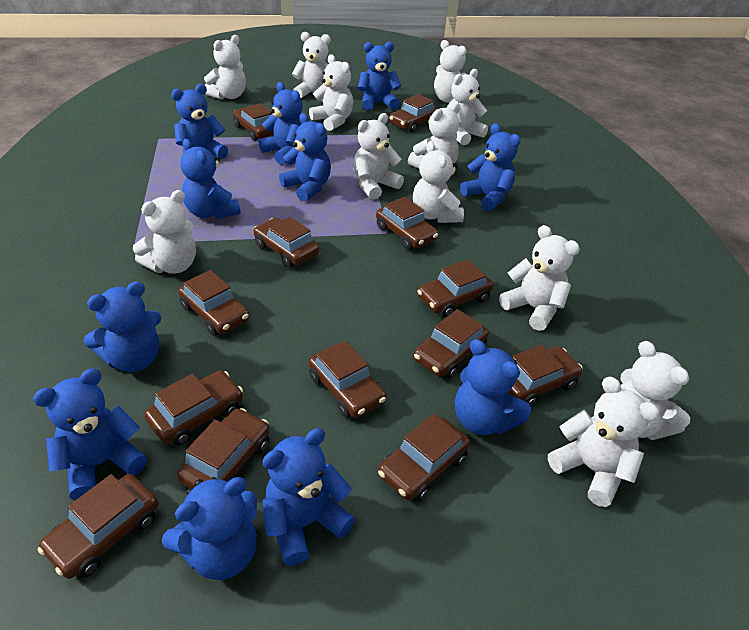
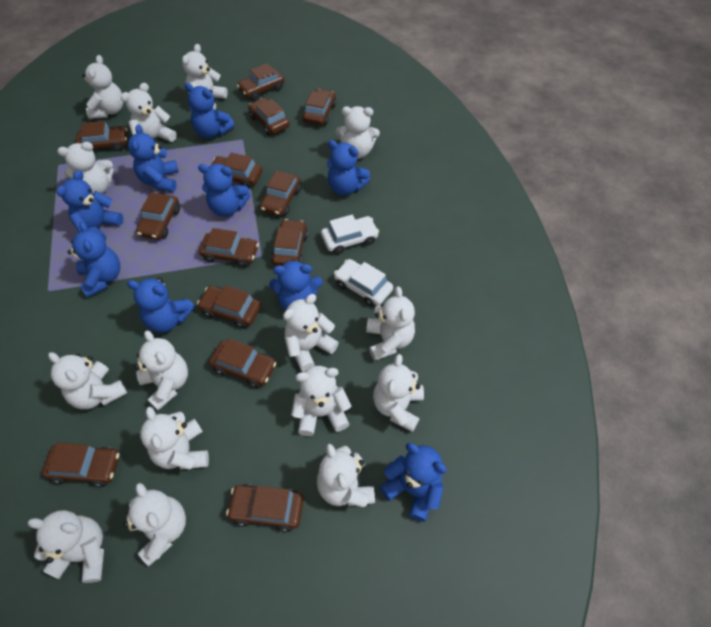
blue teddy bear: 11 -> 9
white car: 0 -> 2
white teddy bear: 12 -> 15

